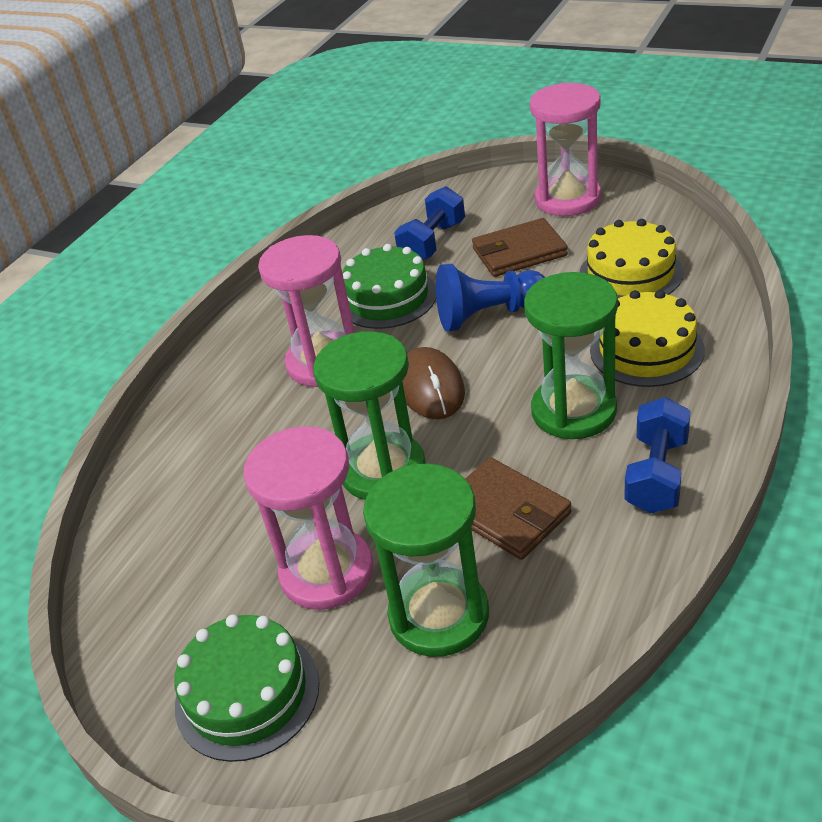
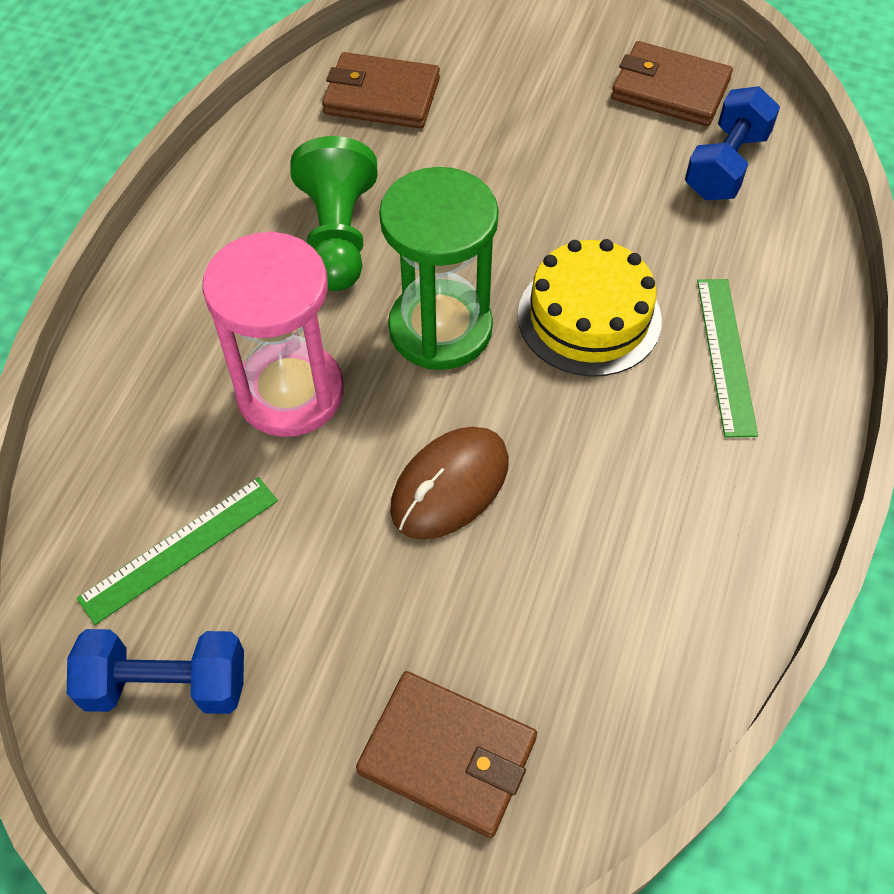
blue pawn: 1 -> 0
brown wallet: 2 -> 3
green cake: 2 -> 0
green hourglass: 3 -> 1
green pawn: 0 -> 1
green ruler: 0 -> 2
pink hourglass: 3 -> 1
yellow cake: 2 -> 1

